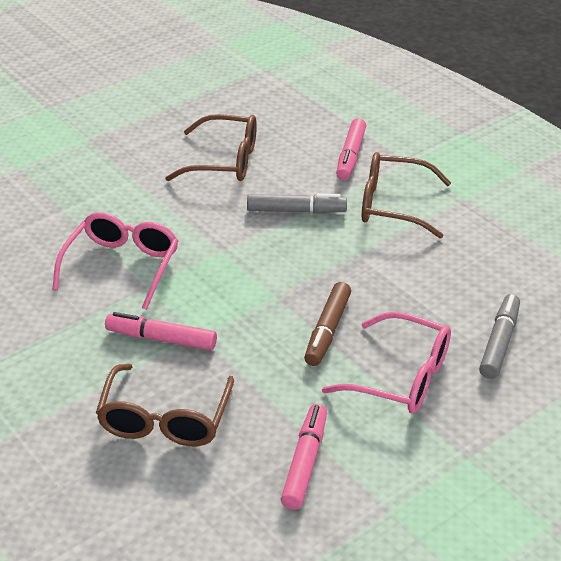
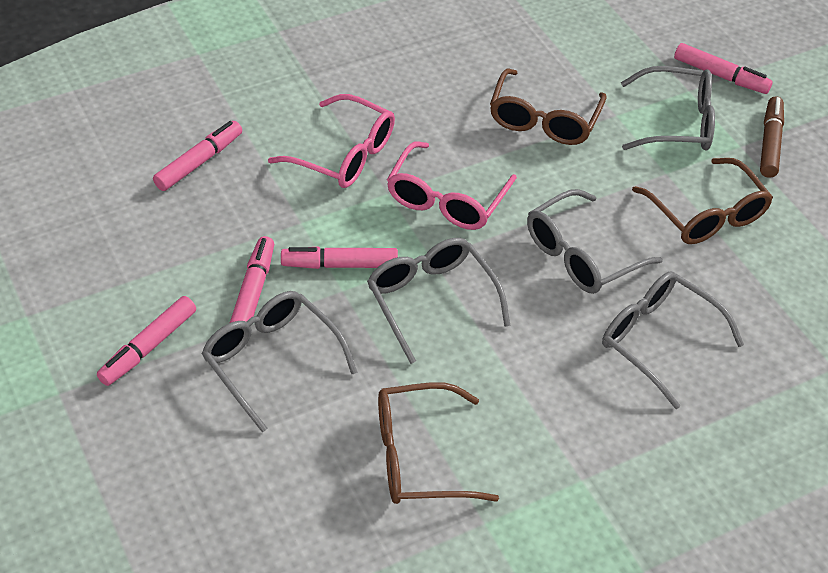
grey glasses: 0 -> 5
grey marker: 2 -> 0
pink marker: 3 -> 5

